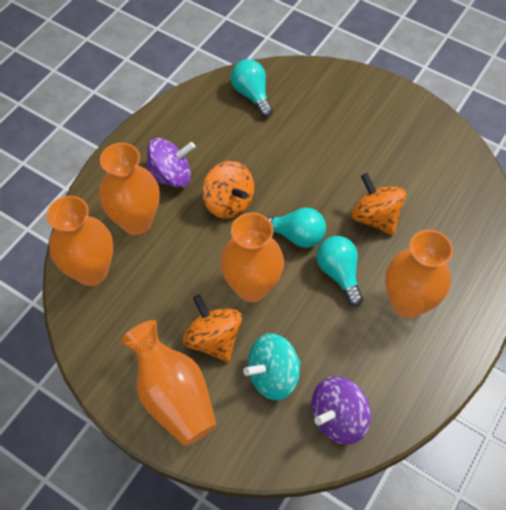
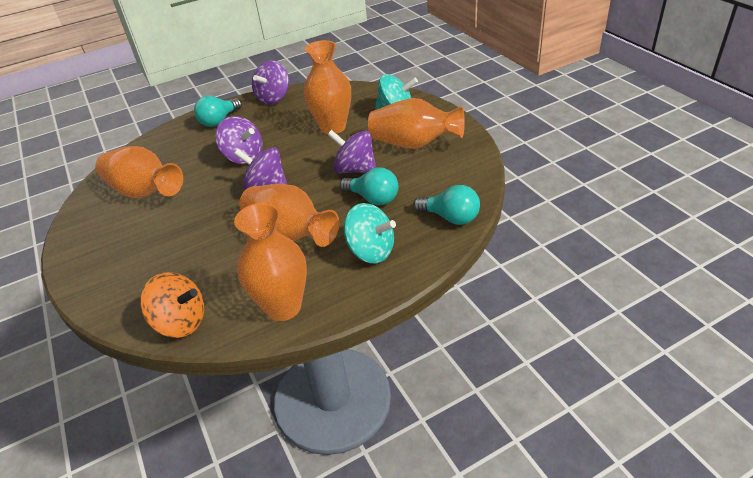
orange spinning top: 3 -> 1
purple spinning top: 2 -> 4
turquoise spinning top: 1 -> 2

